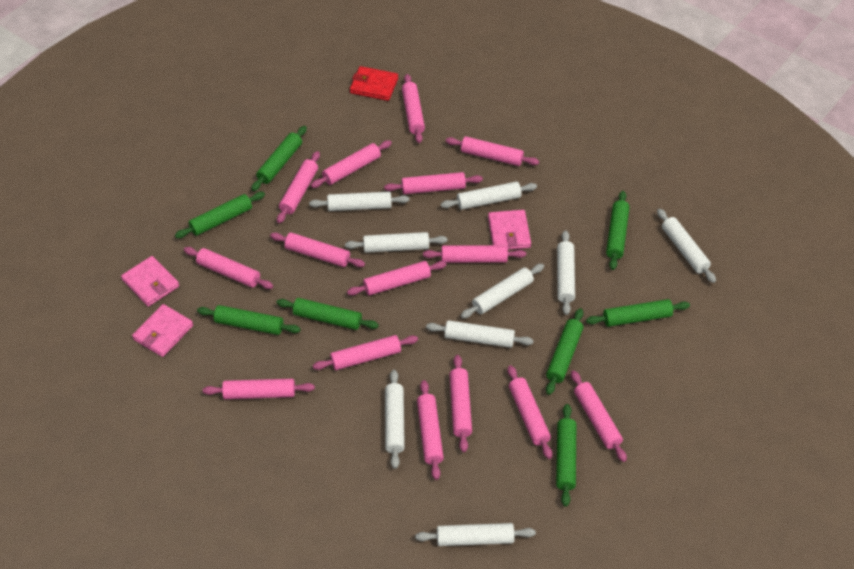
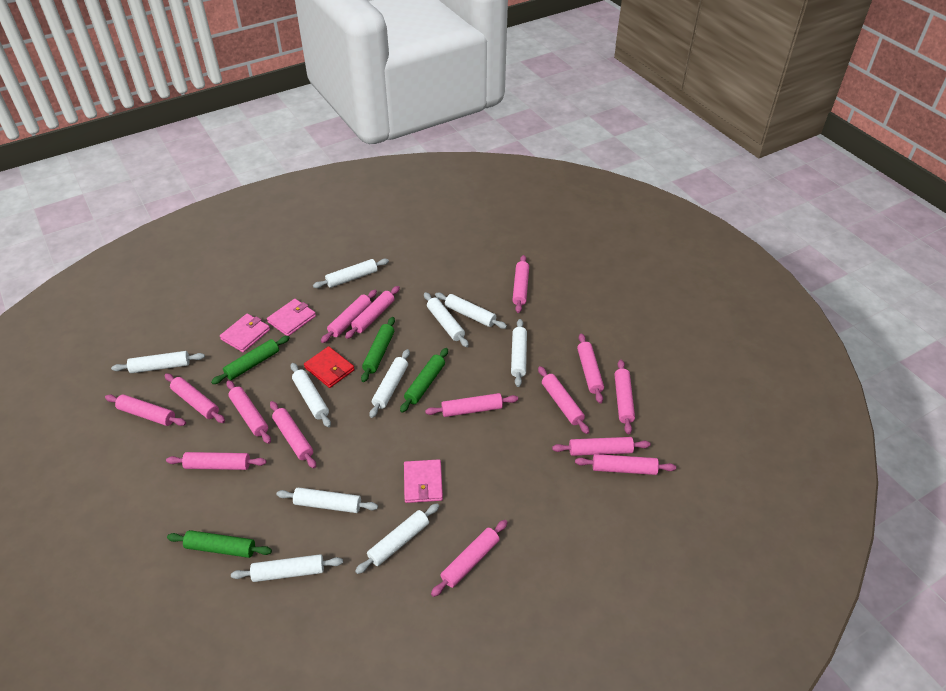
green rolling pin: 8 -> 4
white rolling pin: 9 -> 10

